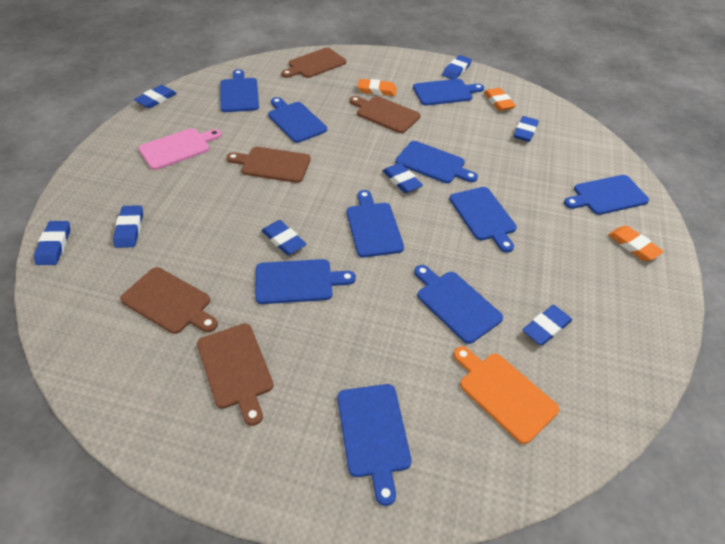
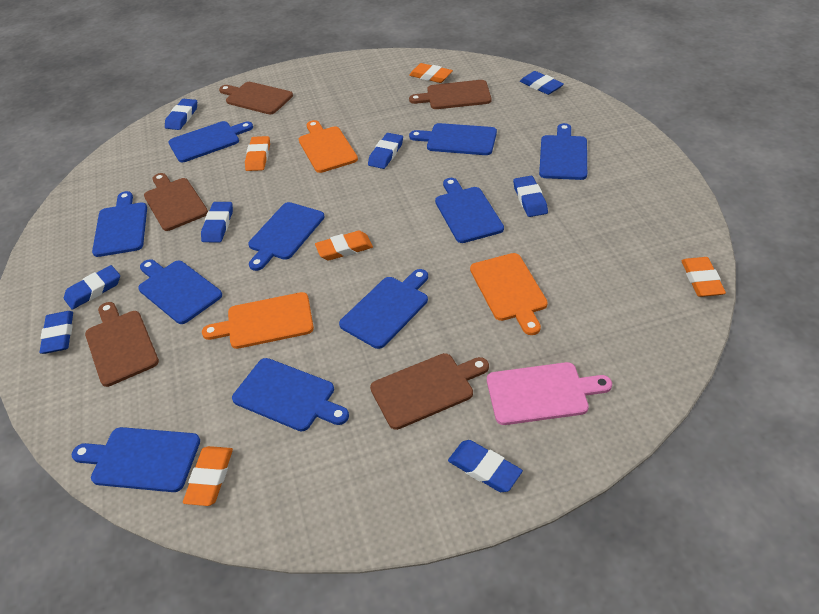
orange cutting board: 1 -> 3
orange eraser: 3 -> 5

